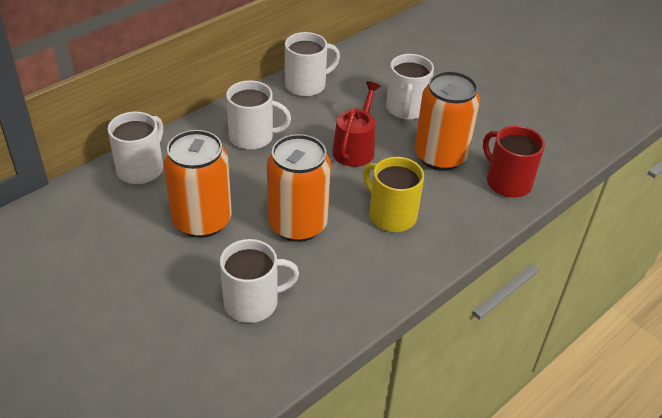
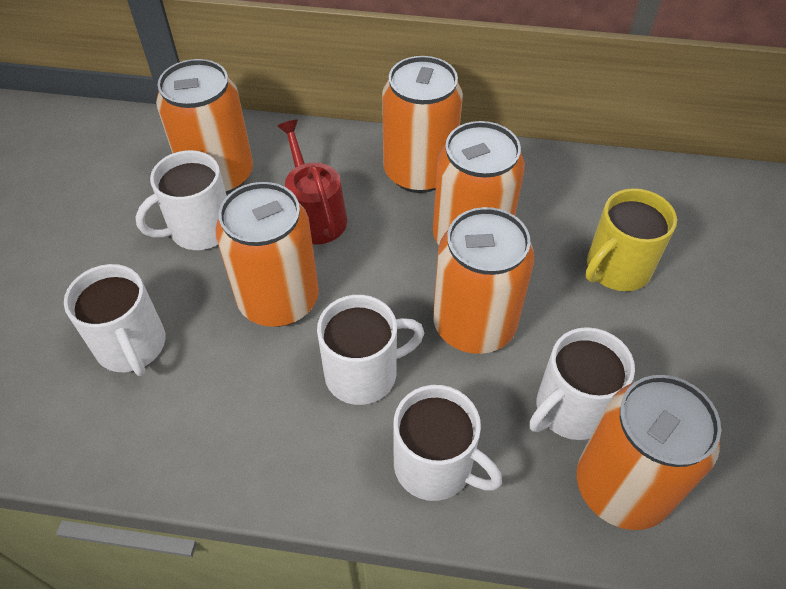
orange can: 3 -> 6
red mug: 1 -> 0

